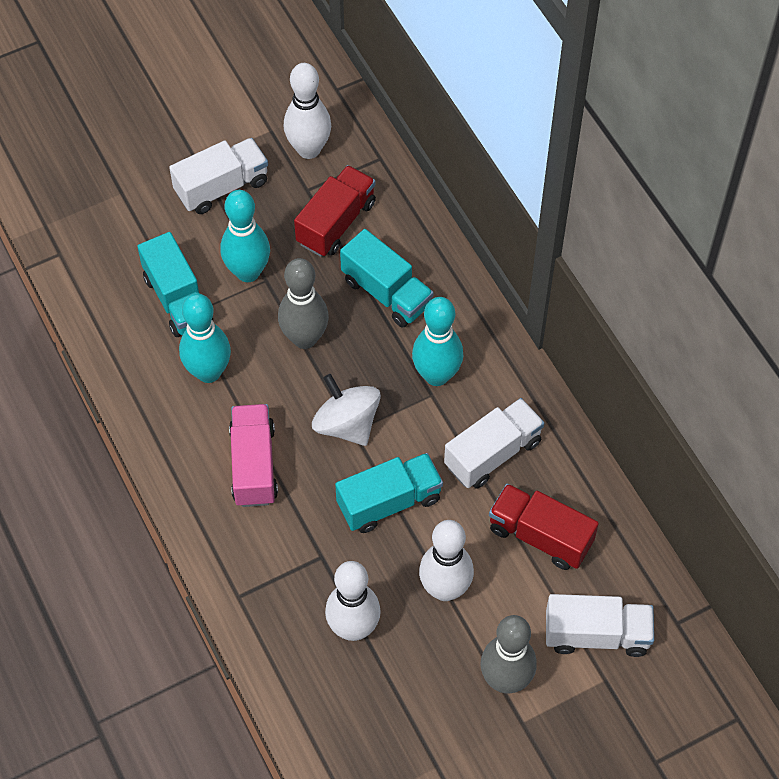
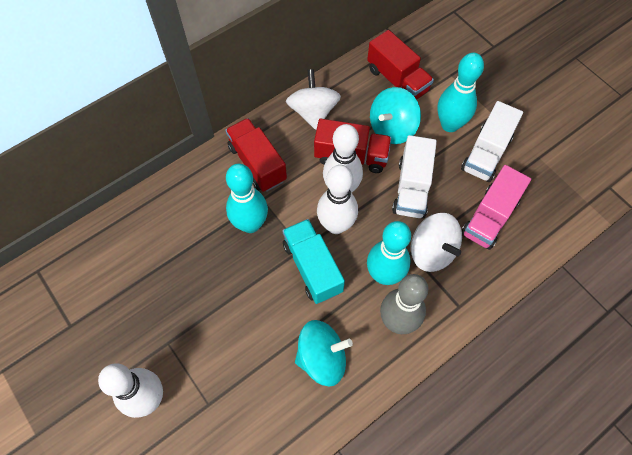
grey bowling pin: 2 -> 1
red truck: 2 -> 3
turquoise spinning top: 0 -> 2
turquoise truck: 3 -> 1
white spinning top: 1 -> 2
white truck: 3 -> 2

